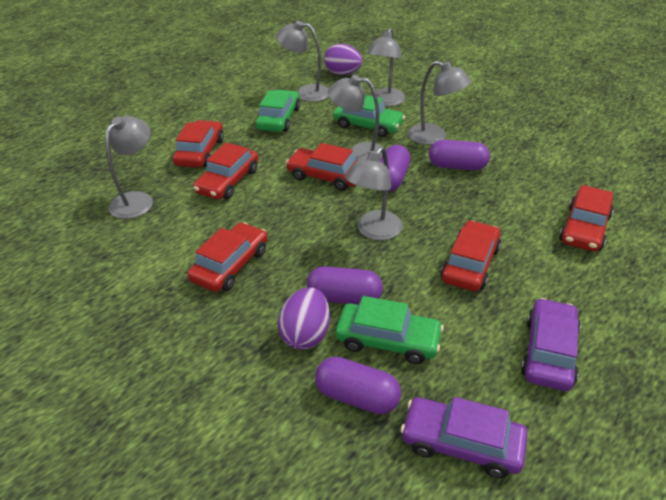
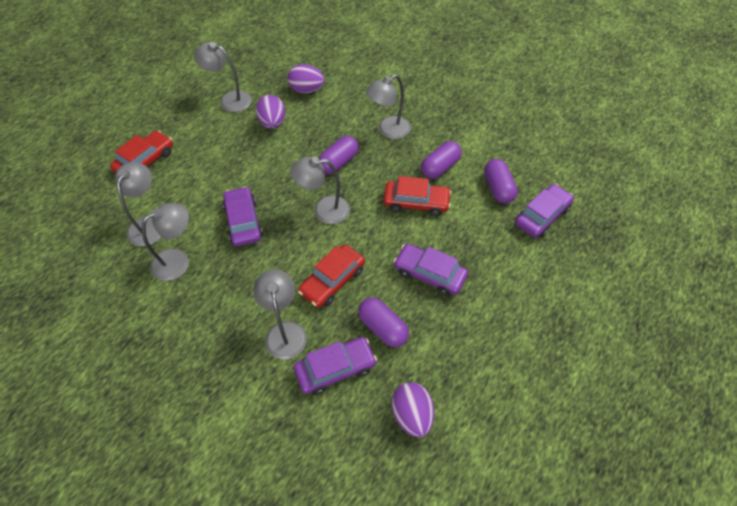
green car: 3 -> 0
purple car: 2 -> 4
purple egg: 2 -> 3
red car: 6 -> 3

